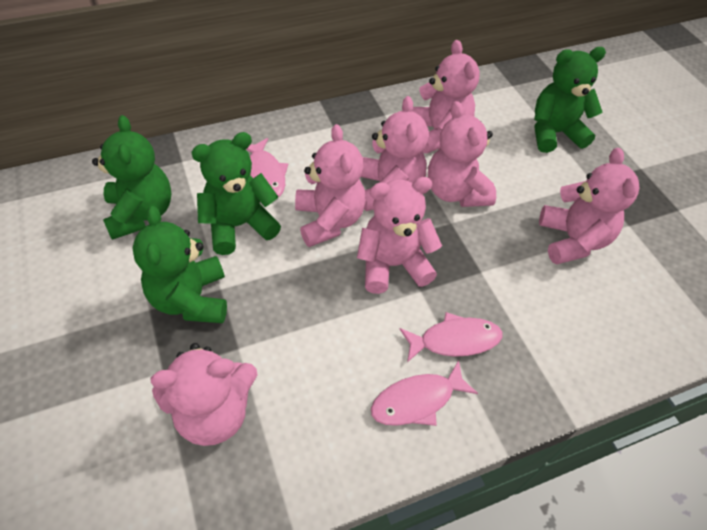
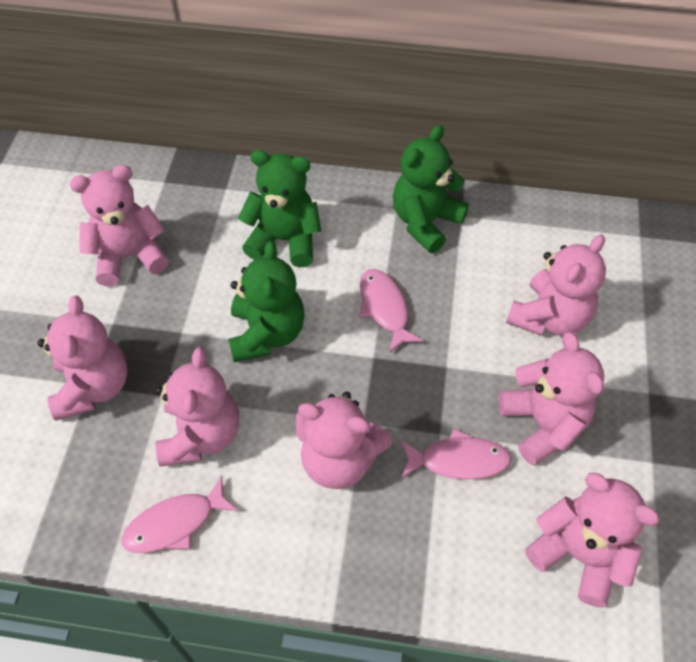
green teddy bear: 4 -> 3

